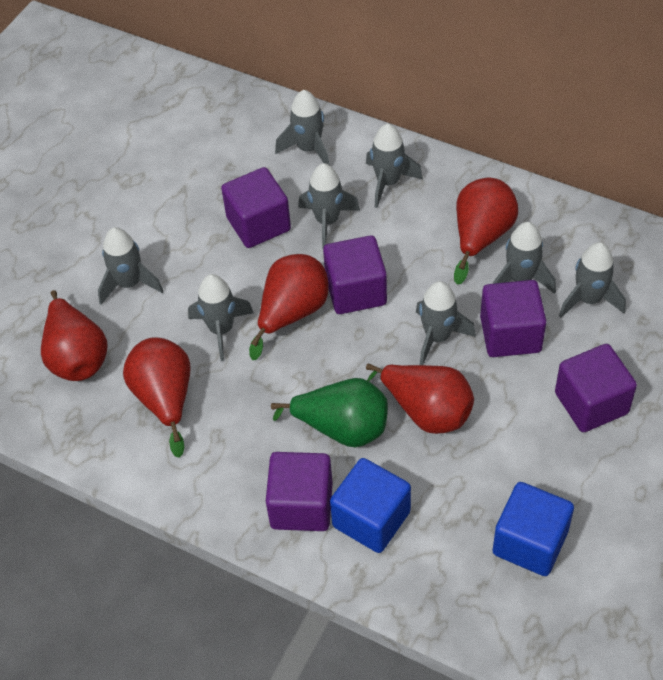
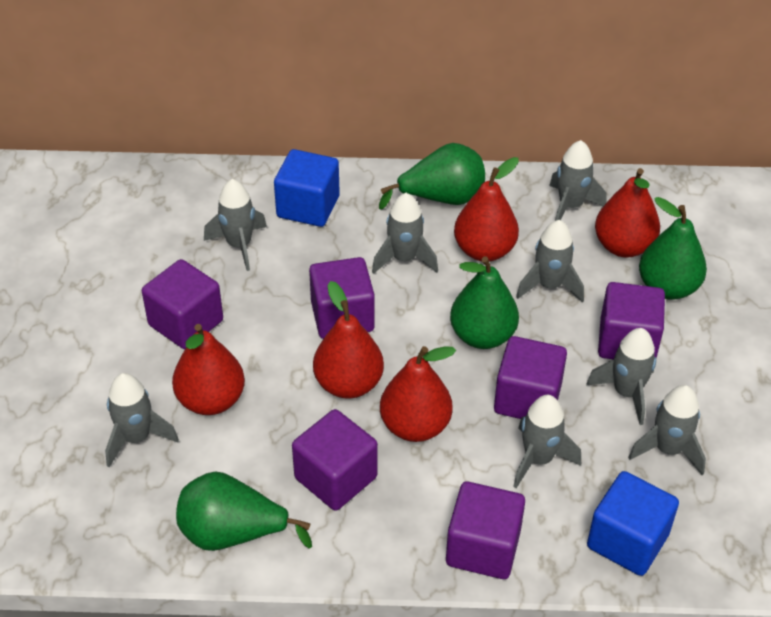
green pear: 1 -> 4
purple cube: 5 -> 6

